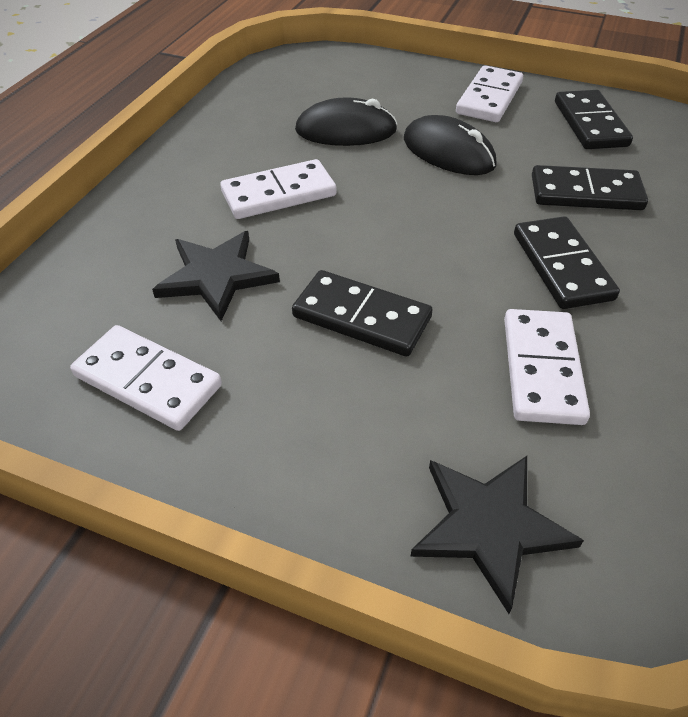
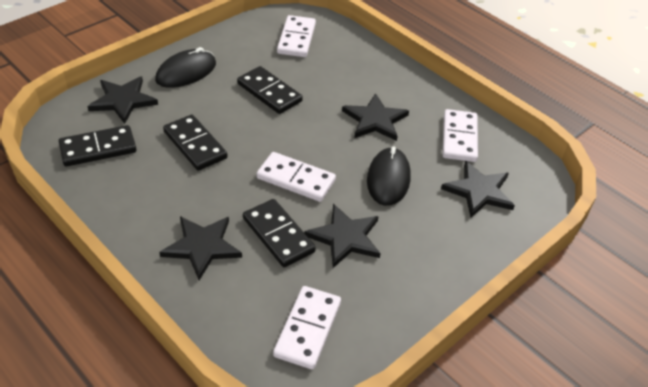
black star: 2 -> 5

